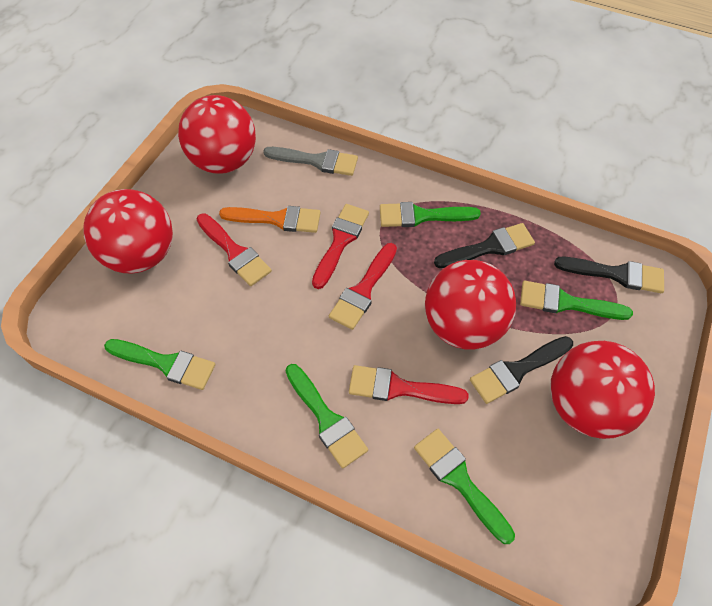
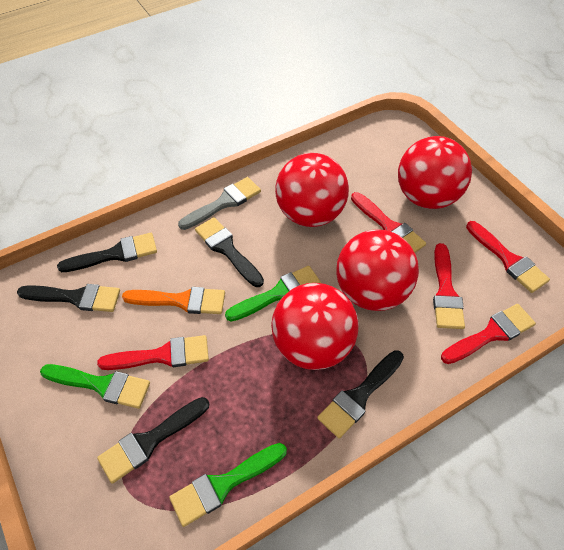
black brush: 3 -> 5
green brush: 5 -> 3
red brush: 4 -> 5

